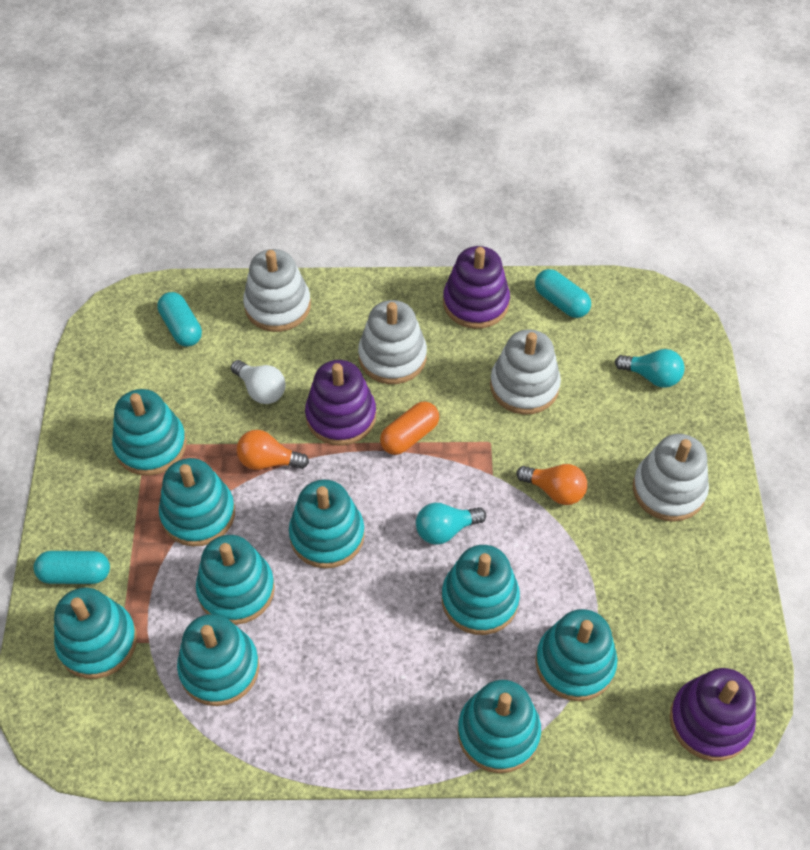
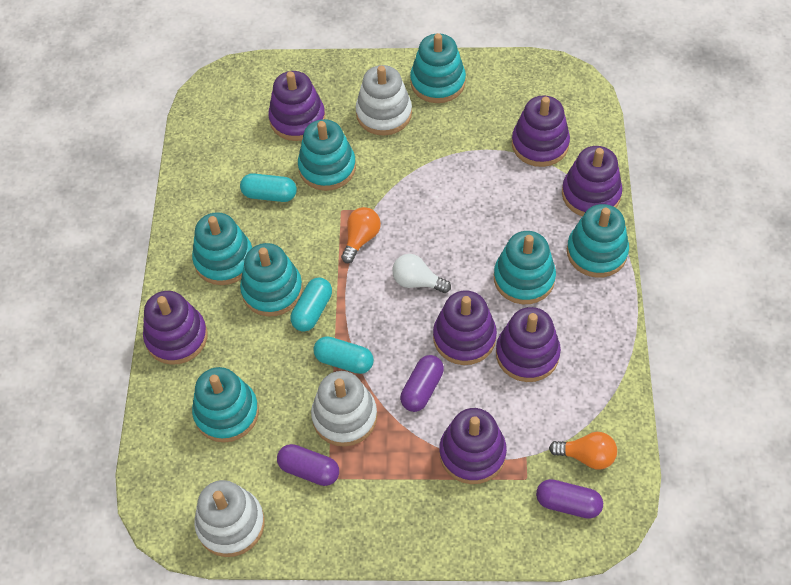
orange capsule: 1 -> 0
purple capsule: 0 -> 3
purple stacking toy: 3 -> 7
turquoise light bulb: 2 -> 0
turquoise stacking toy: 9 -> 7
white stacking toy: 4 -> 3

